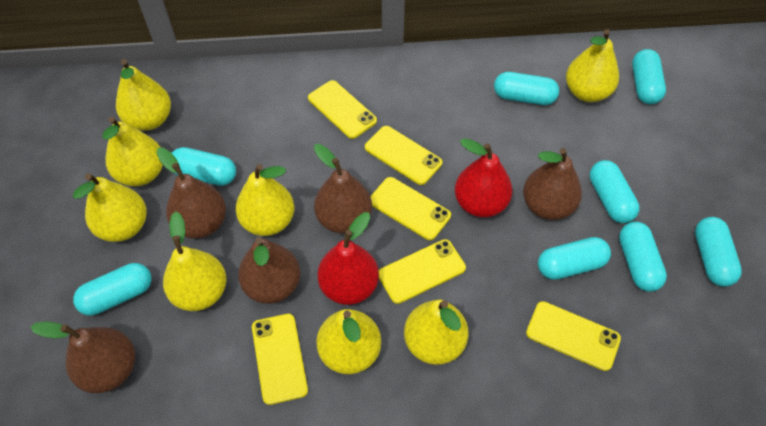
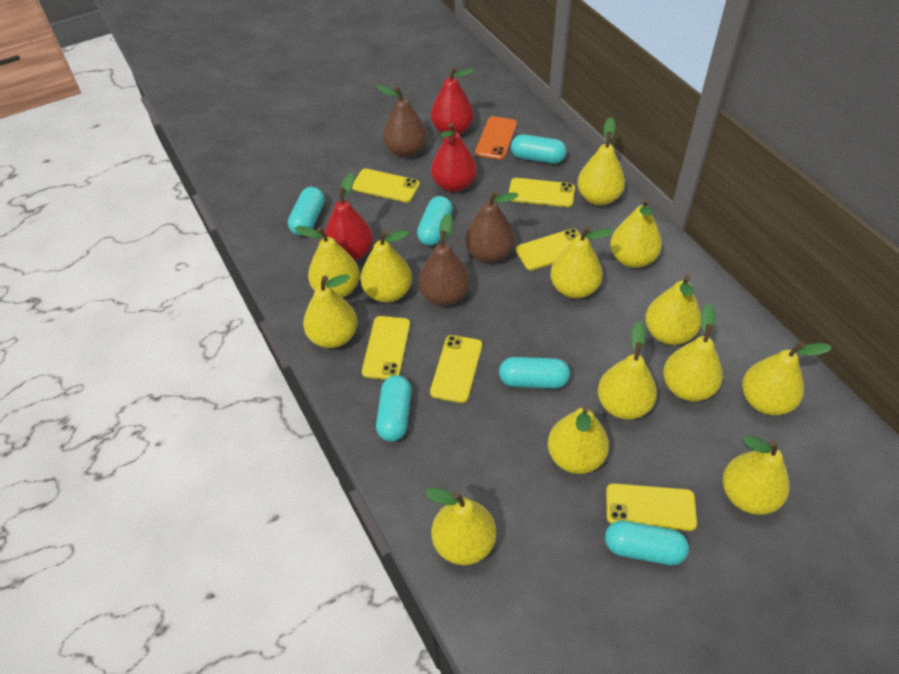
brown pear: 5 -> 3
orange phone: 0 -> 1
red pear: 2 -> 3
turquoise capsule: 8 -> 6
yellow pear: 8 -> 13

